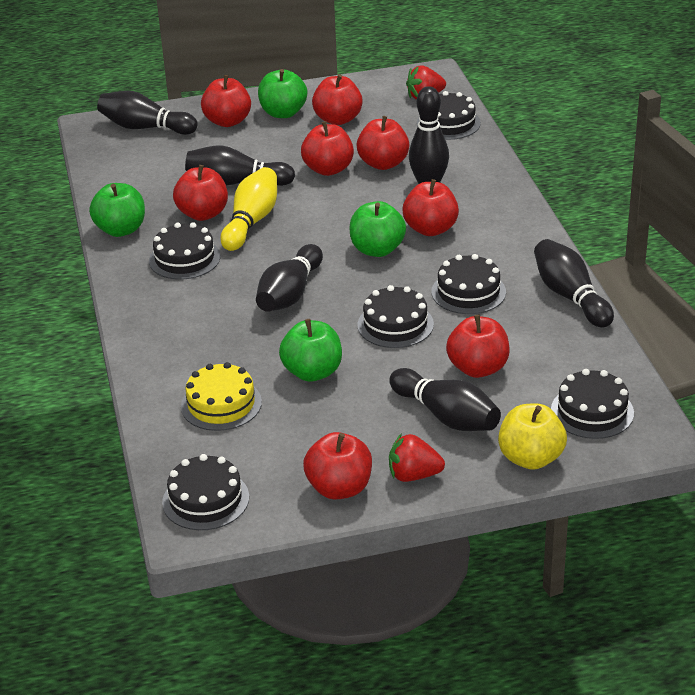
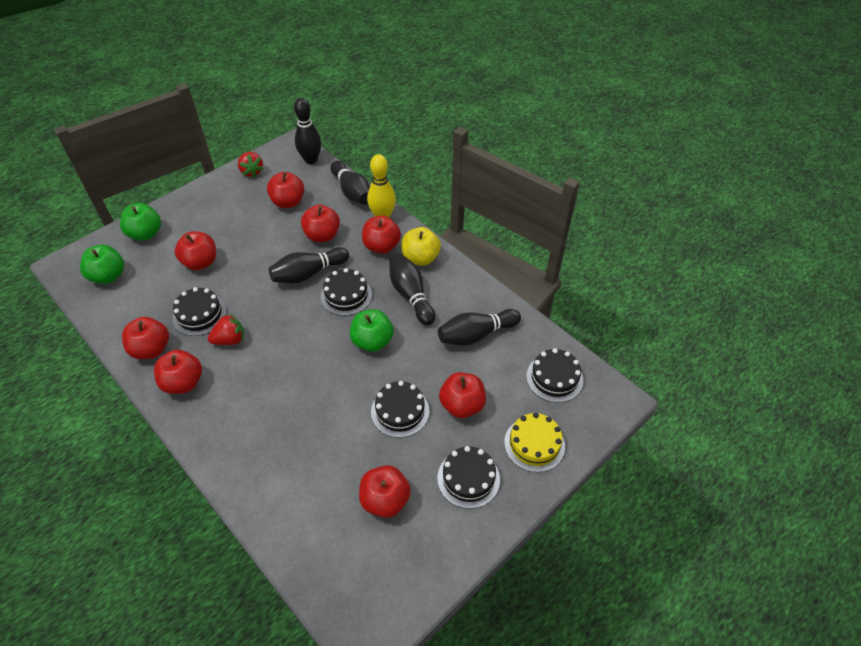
black bowling pin: 6 -> 5
black cake: 6 -> 5
green apple: 4 -> 3

